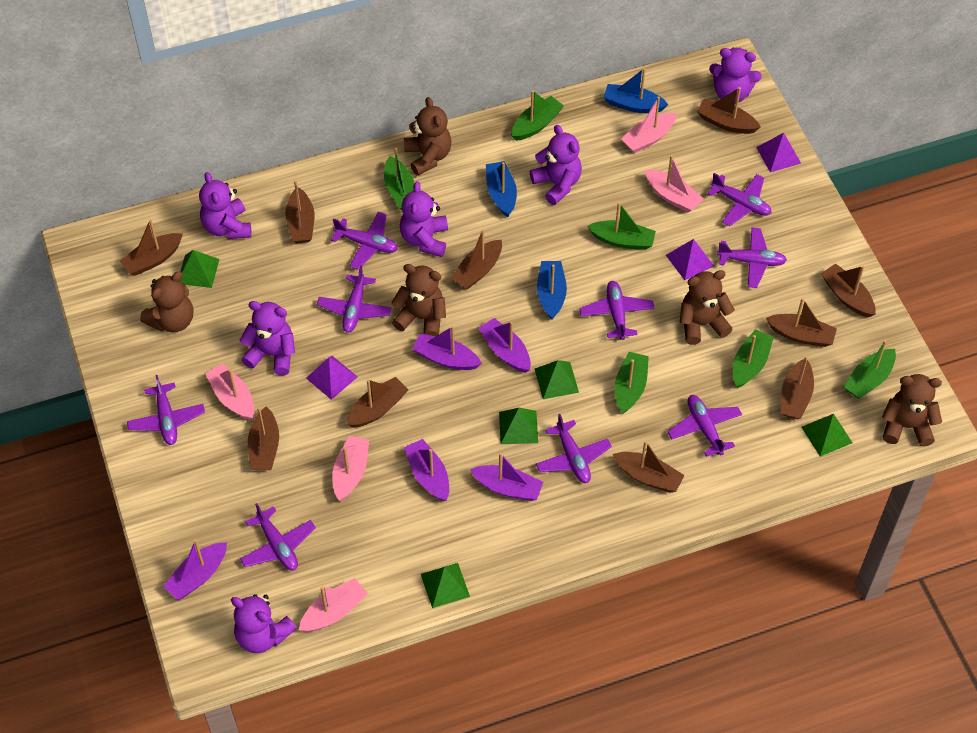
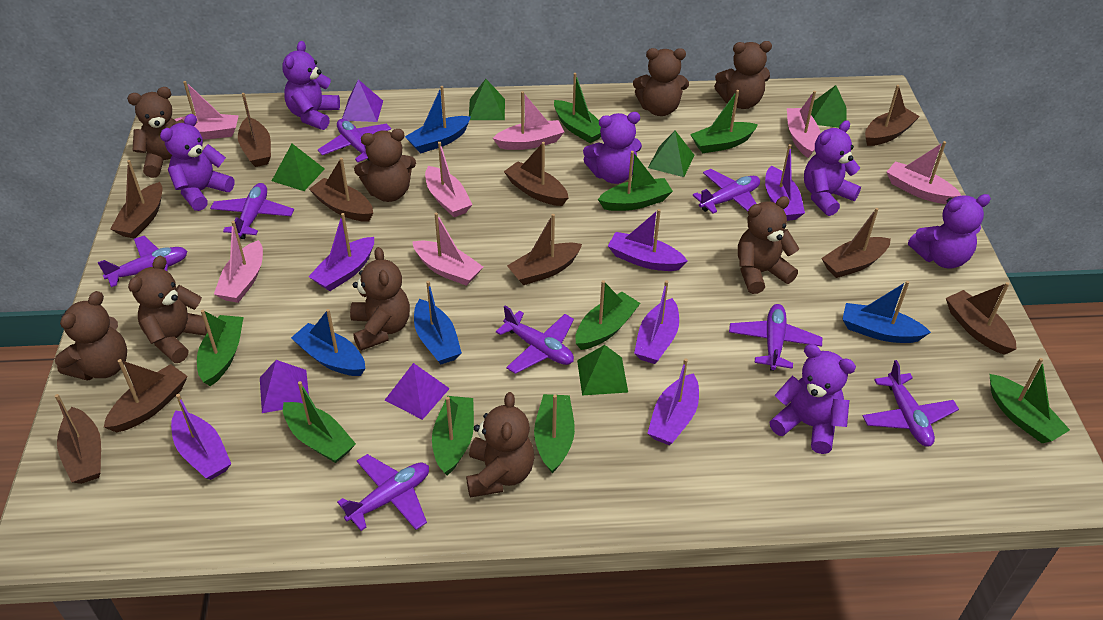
blue boat: 3 -> 4
brown teddy bear: 5 -> 9
green boat: 6 -> 9
pink boat: 5 -> 7
purple boat: 5 -> 6
purple plane: 9 -> 8

